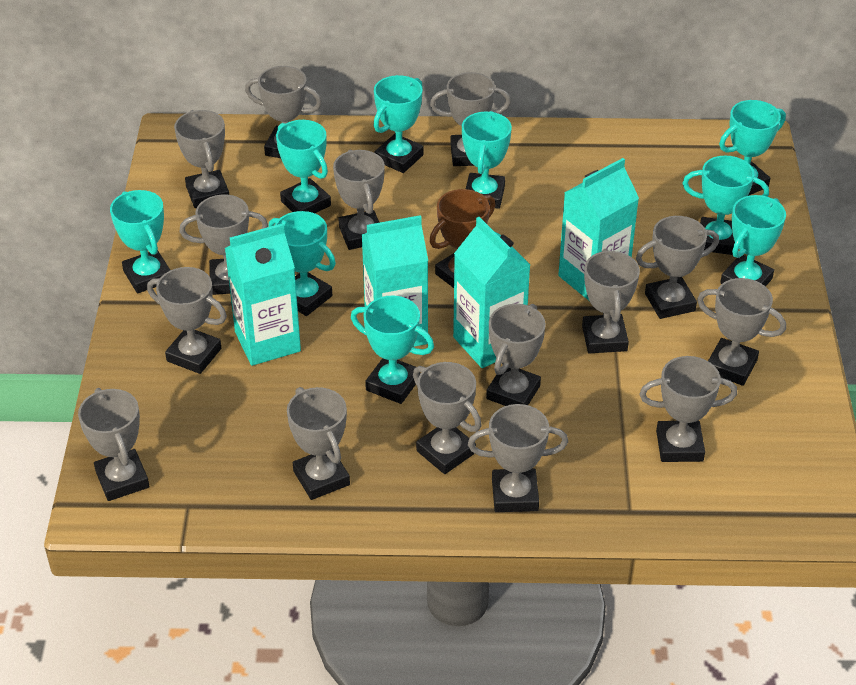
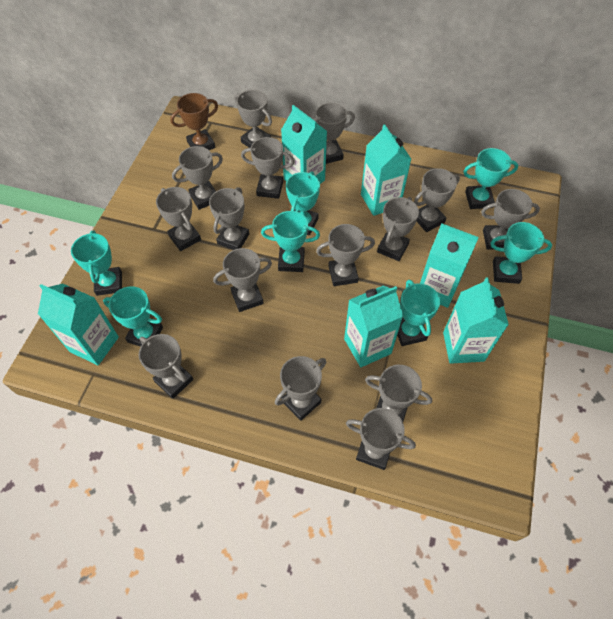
turquoise carton: 4 -> 6
turquoise trophy: 9 -> 7

